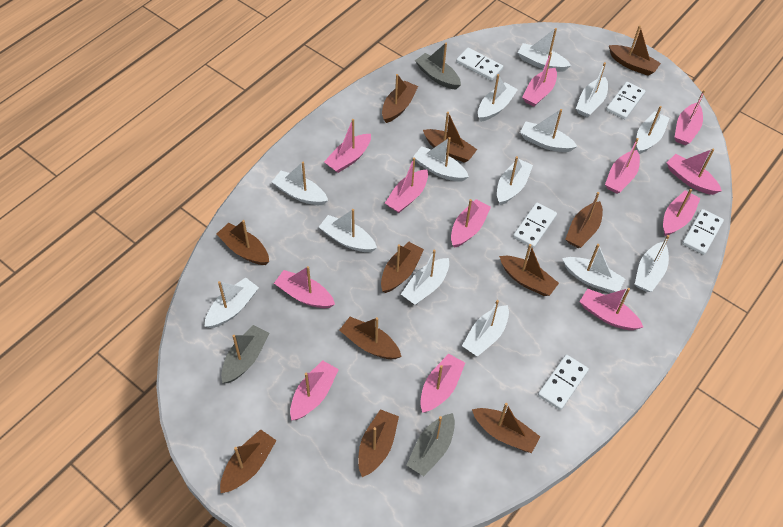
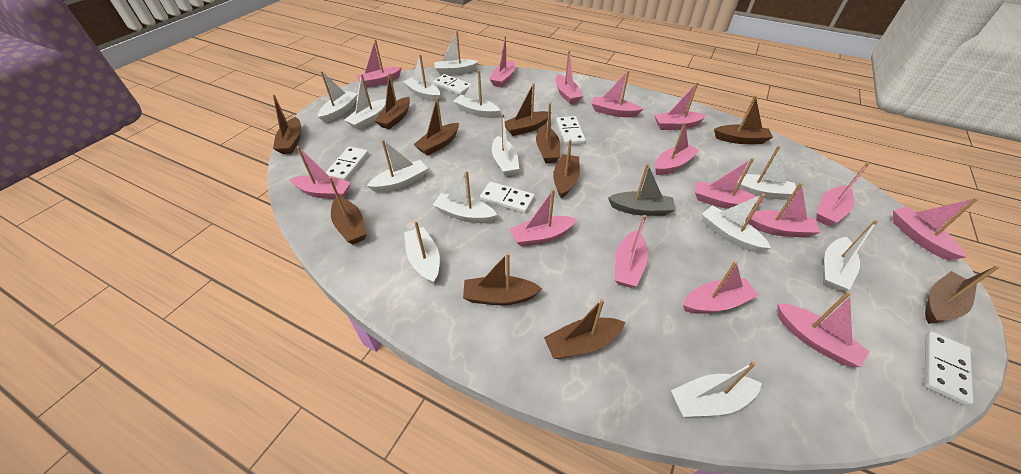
grey boat: 3 -> 1
pink boat: 12 -> 15
white boat: 14 -> 13

